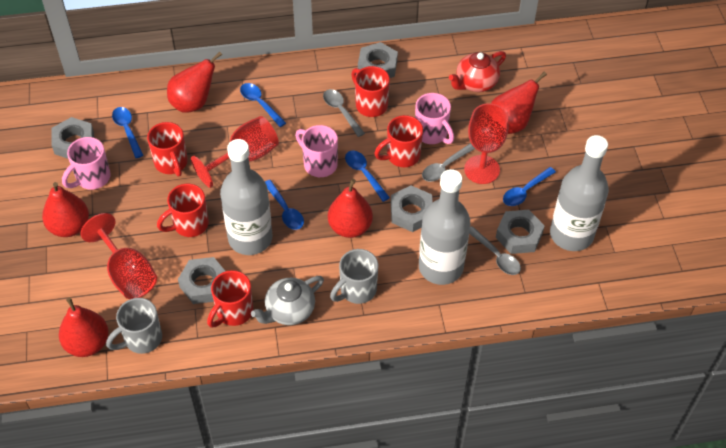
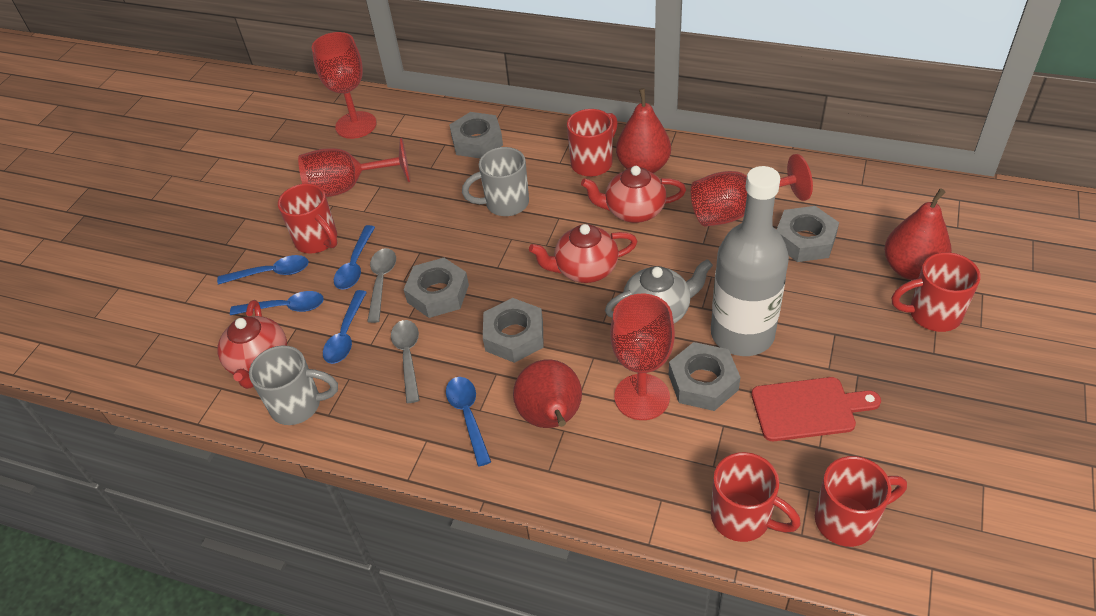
grey bottle: 3 -> 1
grey spoon: 3 -> 2
pink mug: 3 -> 0
red cutting board: 0 -> 1
red goblet: 3 -> 4
red pear: 5 -> 3
red teapot: 1 -> 3

